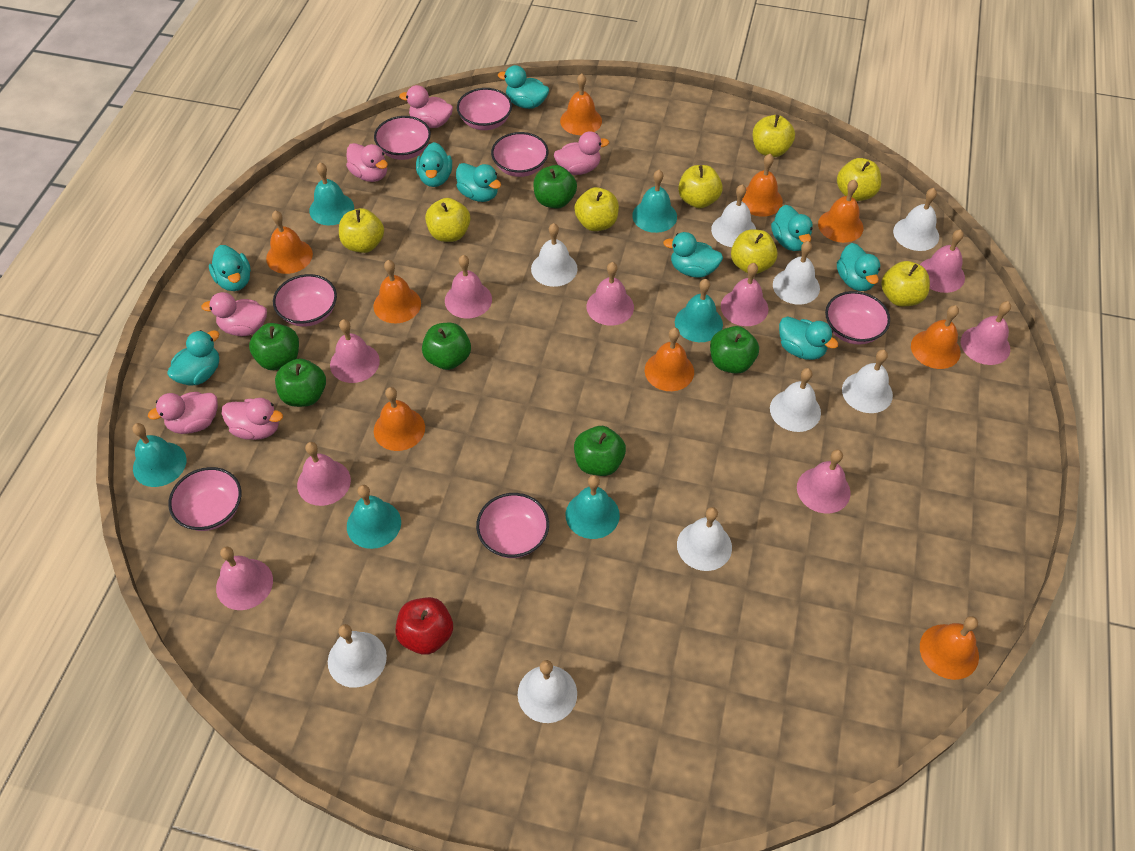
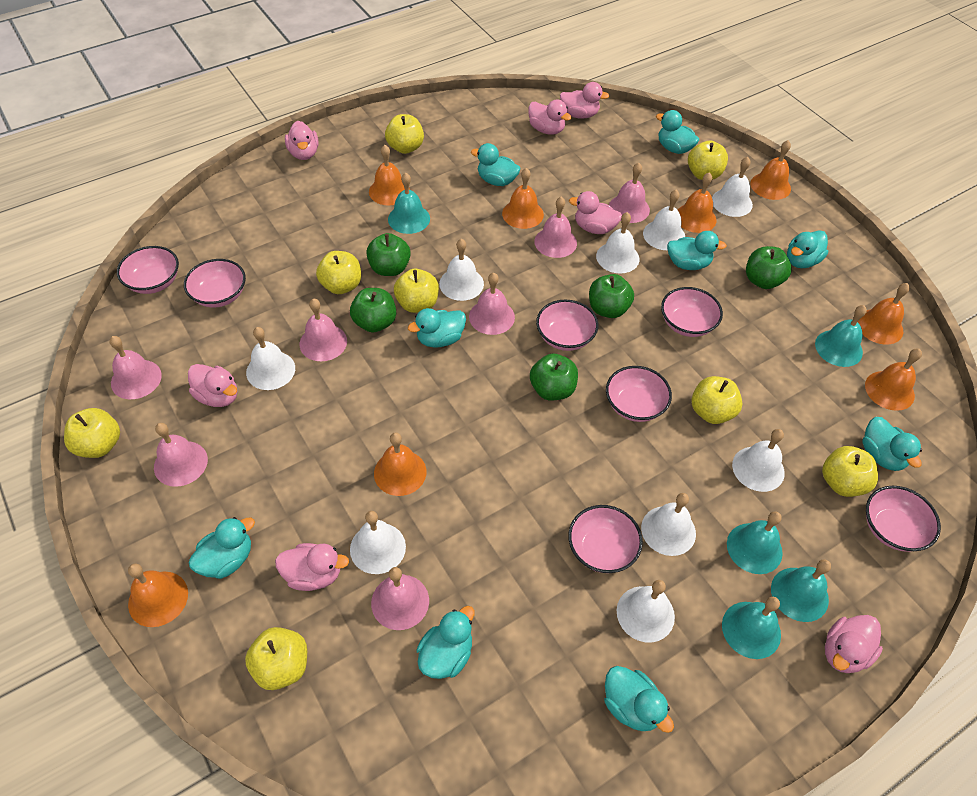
green apple: 6 -> 5
orange bell: 9 -> 8
pink bell: 9 -> 7
pink duck: 6 -> 7
red apple: 1 -> 0
turquoise bell: 6 -> 5

